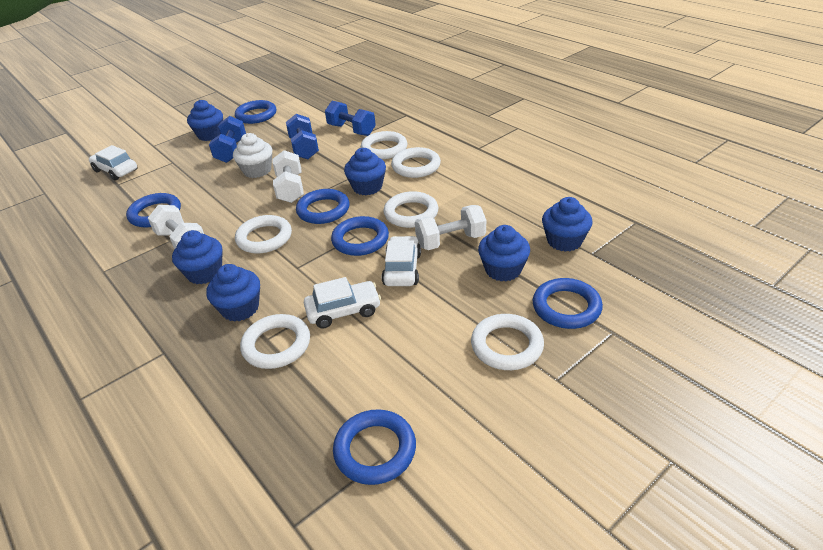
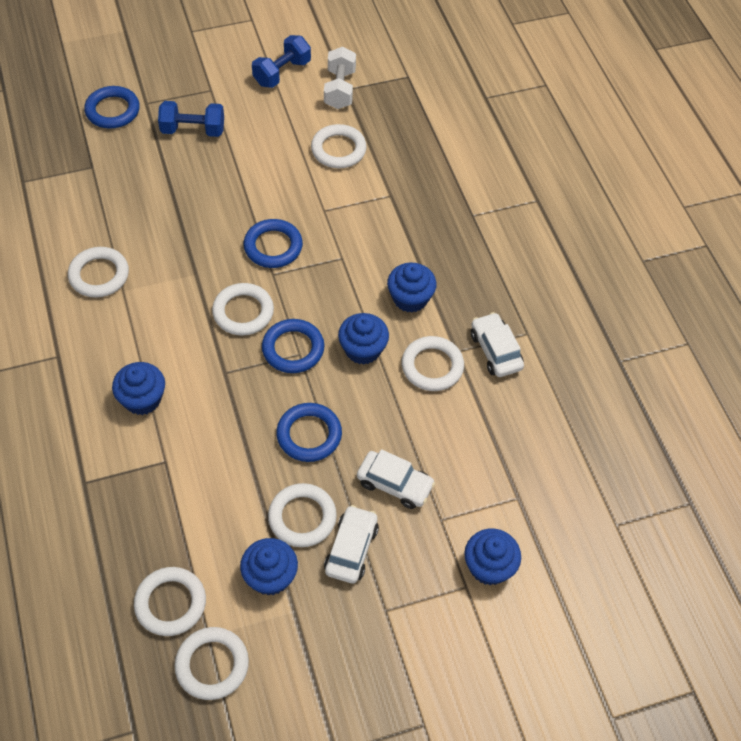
blue cupcake: 6 -> 5
blue dumbbell: 3 -> 2
blue ring: 6 -> 4
white cupcake: 1 -> 0
white dumbbell: 3 -> 1
white ring: 6 -> 7

